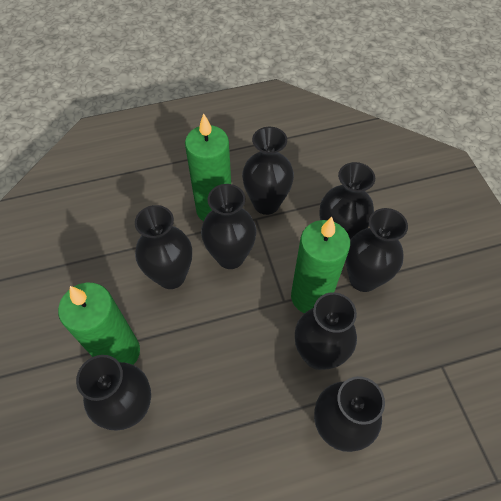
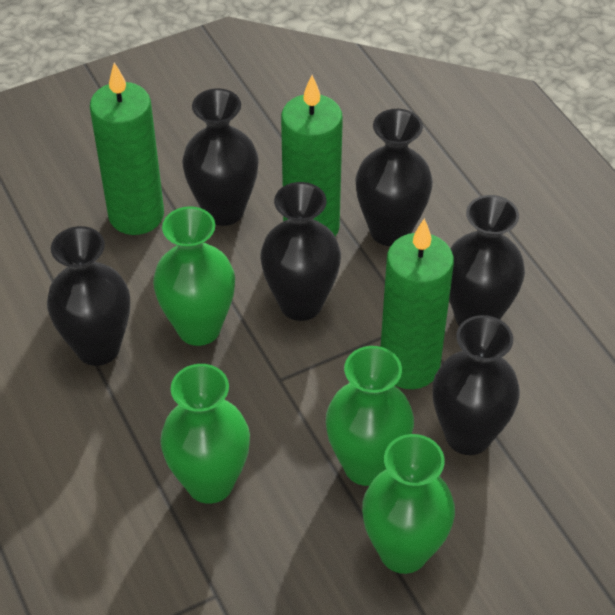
black vase: 8 -> 6
green vase: 0 -> 4

